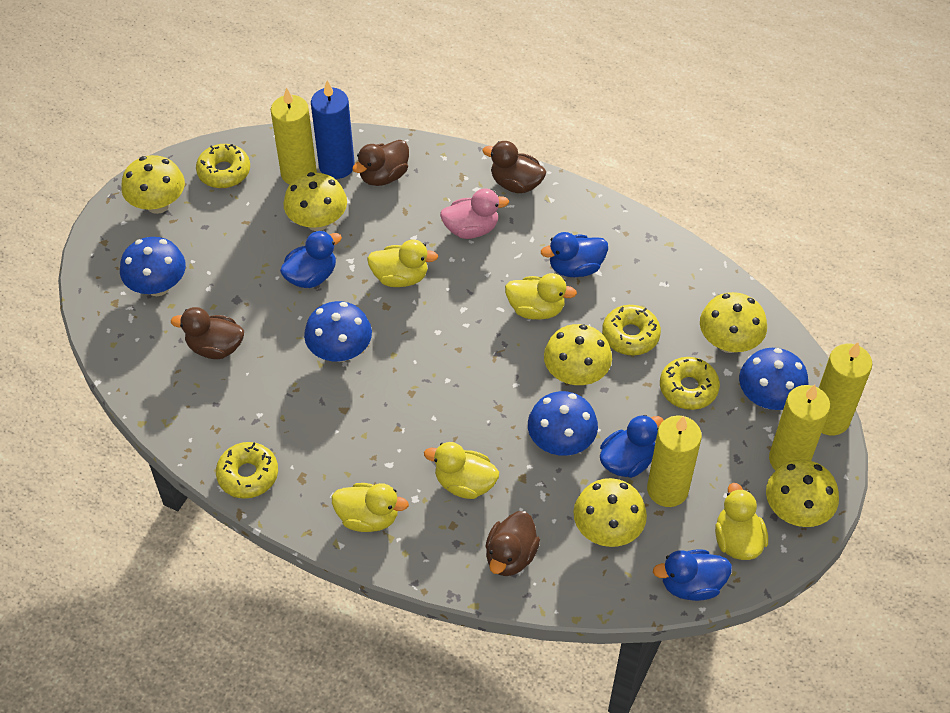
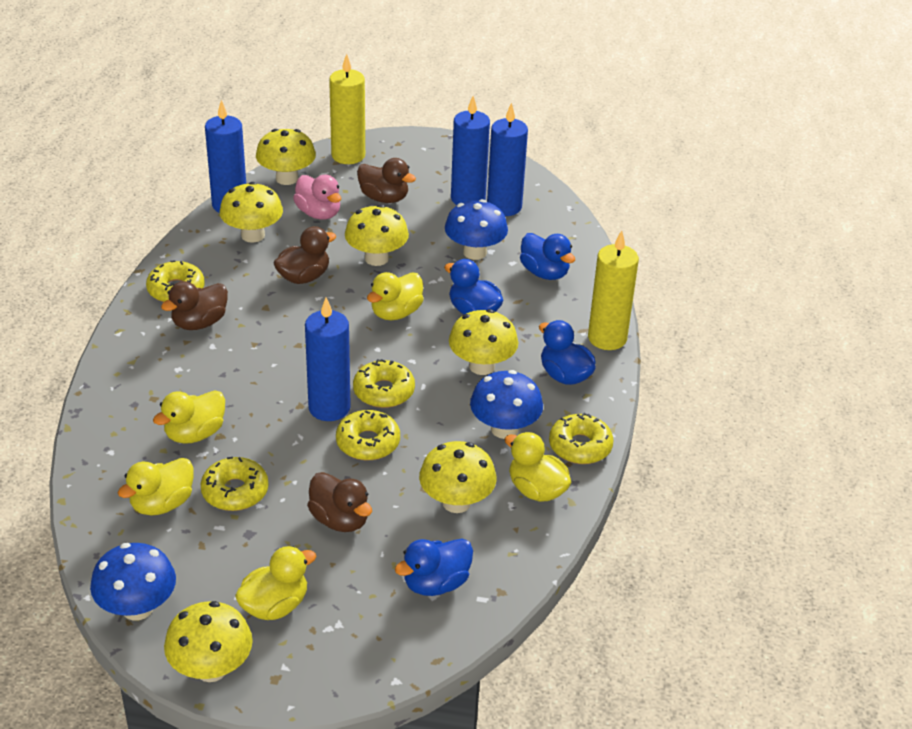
blue candle: 1 -> 4
blue mushroom: 4 -> 3
yellow candle: 4 -> 2
yellow donut: 4 -> 5

